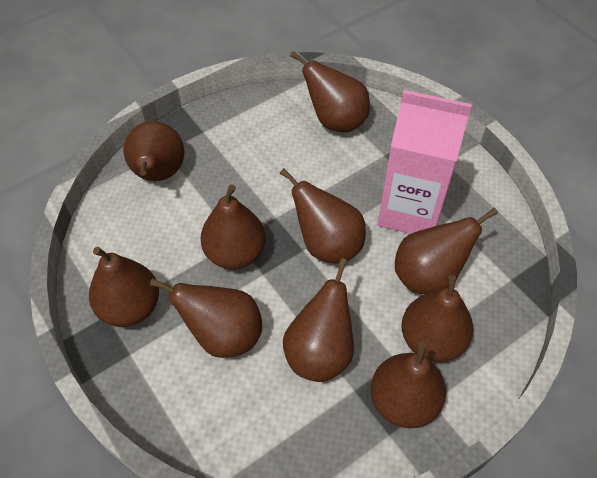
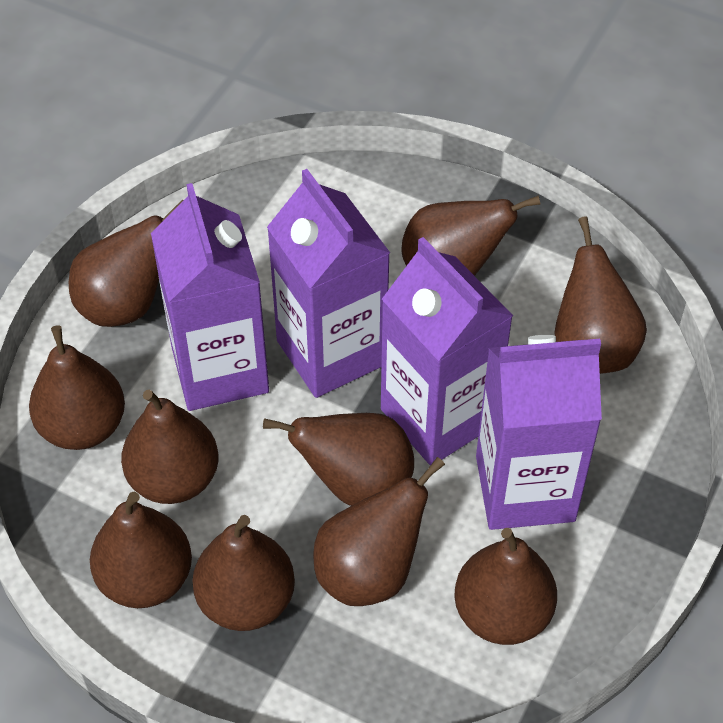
pink carton: 1 -> 0
purple carton: 0 -> 4

